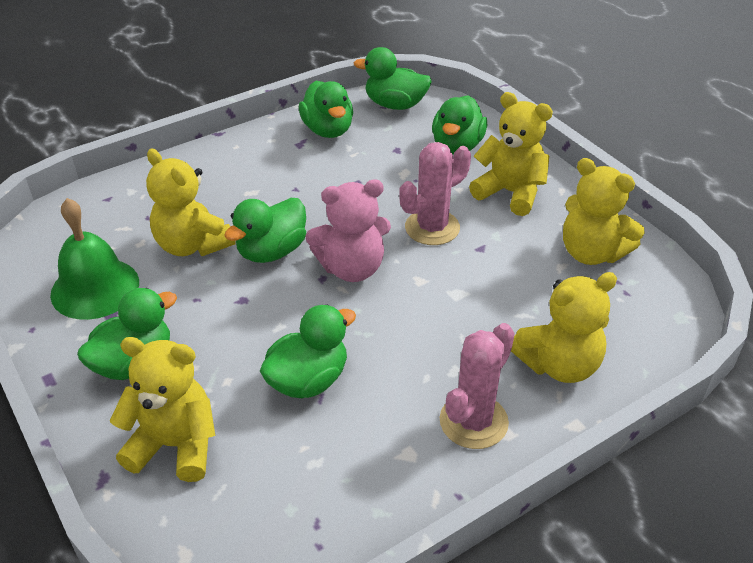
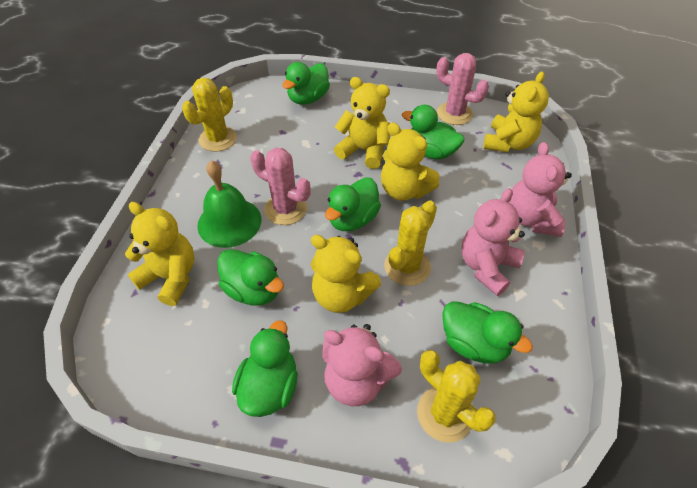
pink teddy bear: 1 -> 3
yellow cactus: 0 -> 3

